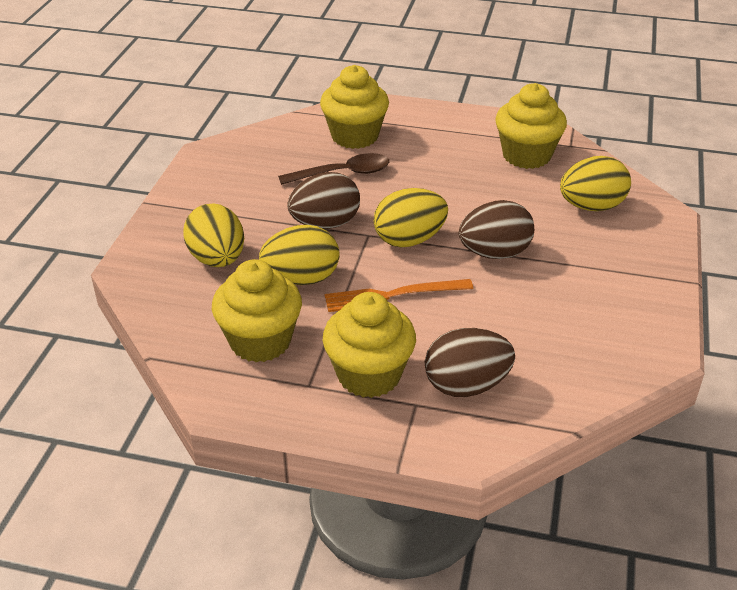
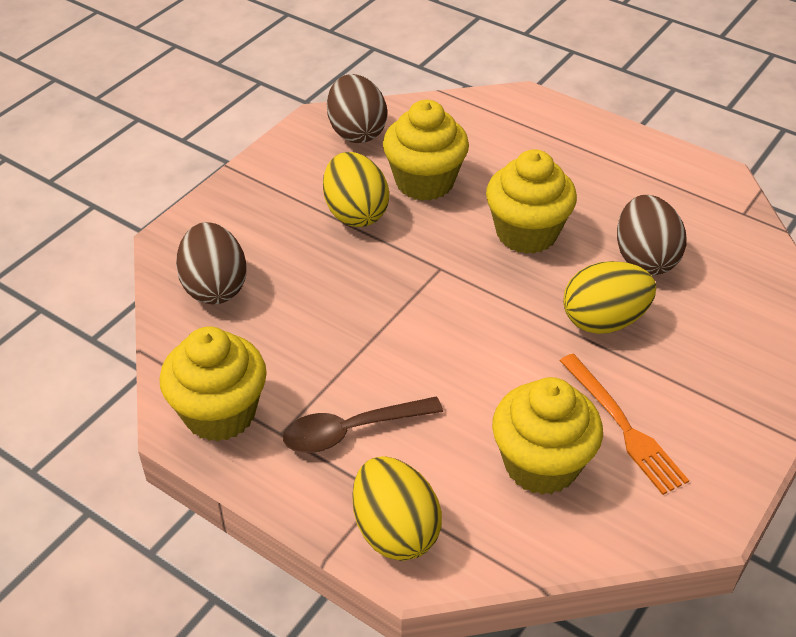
yellow egg: 4 -> 3

